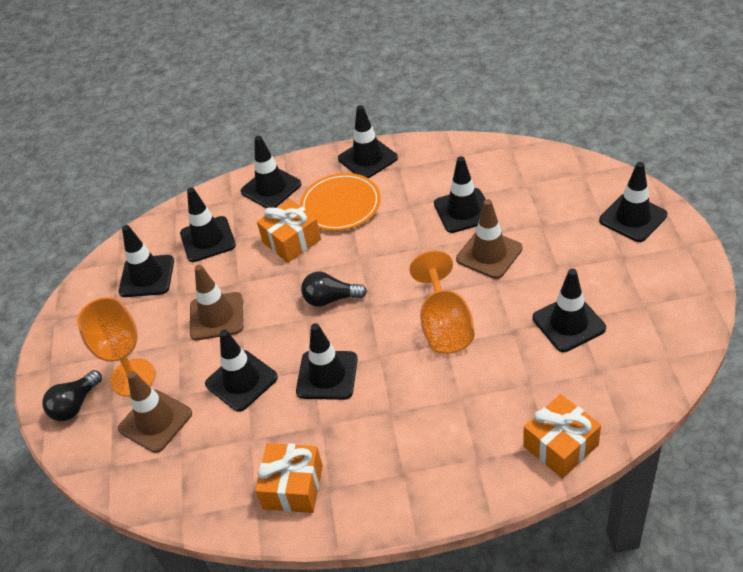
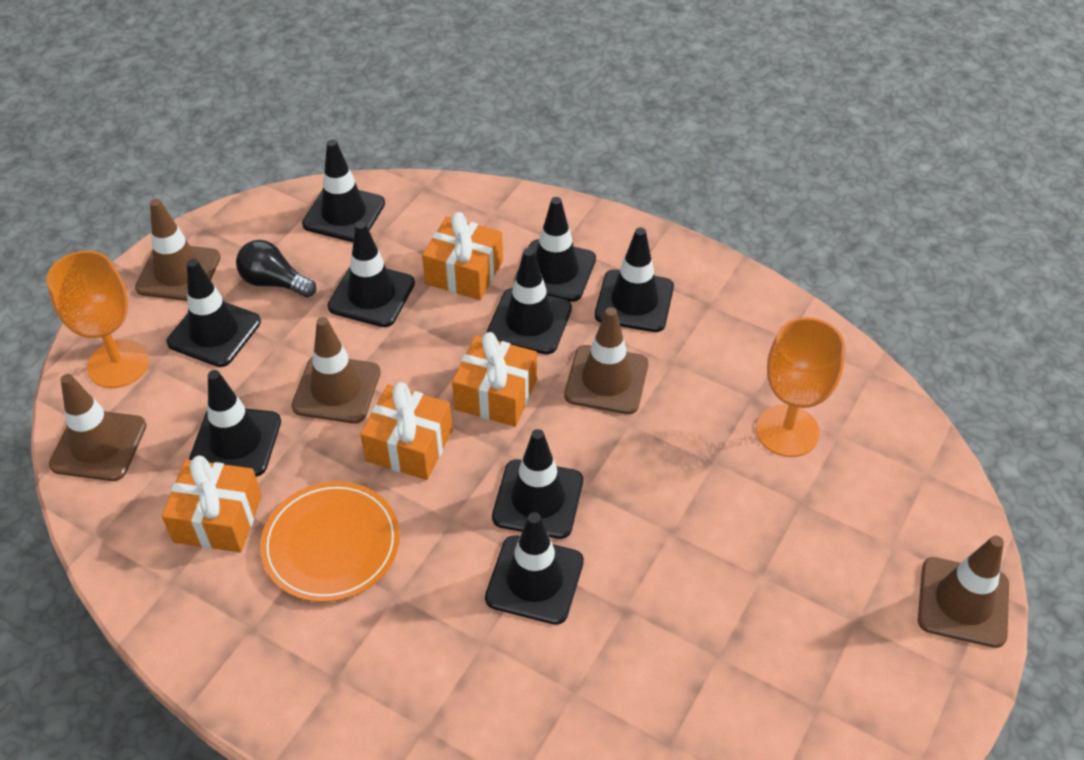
black light bulb: 2 -> 1
brown traffic cone: 3 -> 5
orange gift: 3 -> 4

